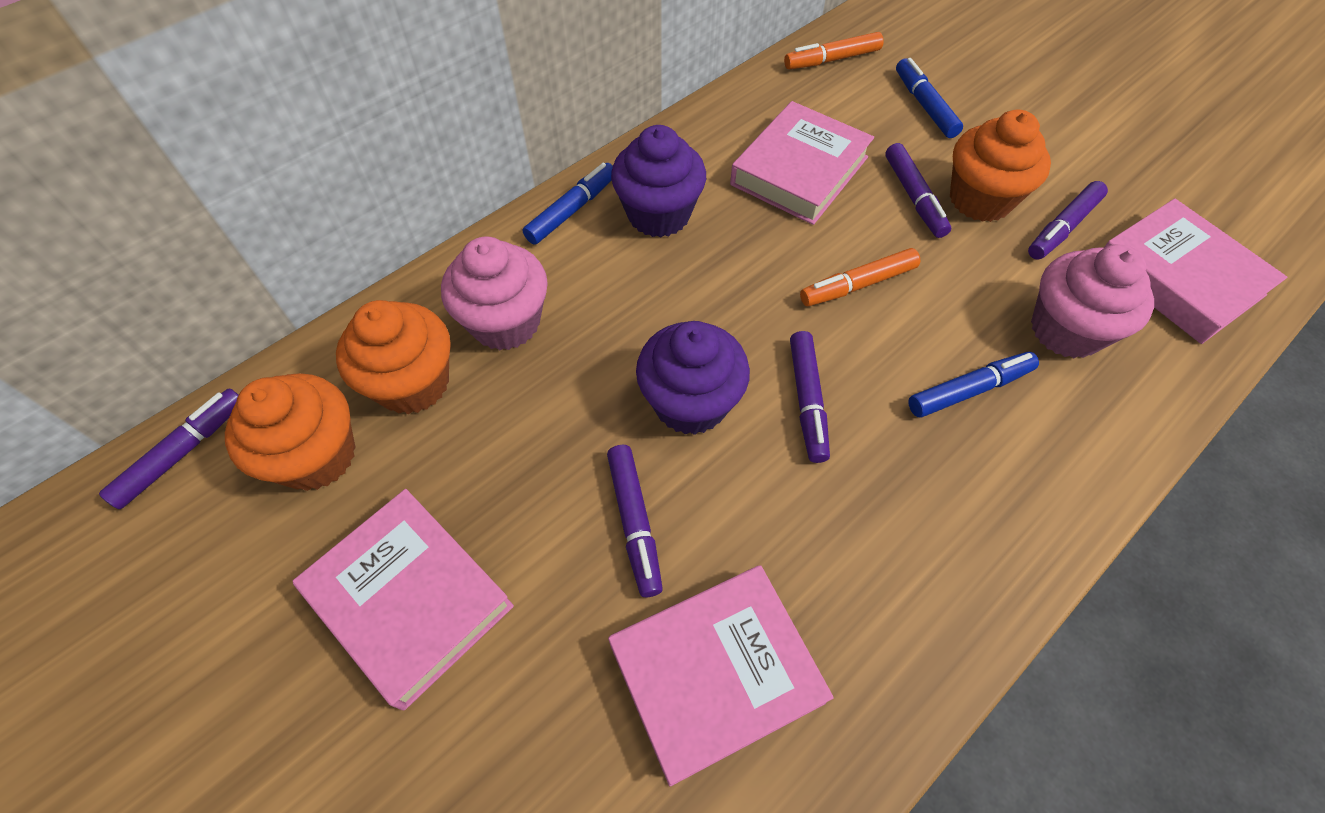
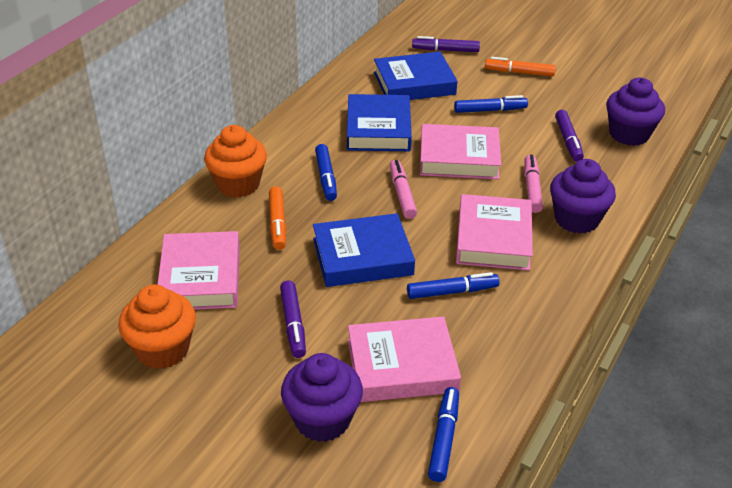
blue book: 0 -> 3
blue marker: 3 -> 4
orange cupcake: 3 -> 2
pink cupcake: 2 -> 0
pink marker: 0 -> 2
purple cupcake: 2 -> 3
purple marker: 5 -> 3

